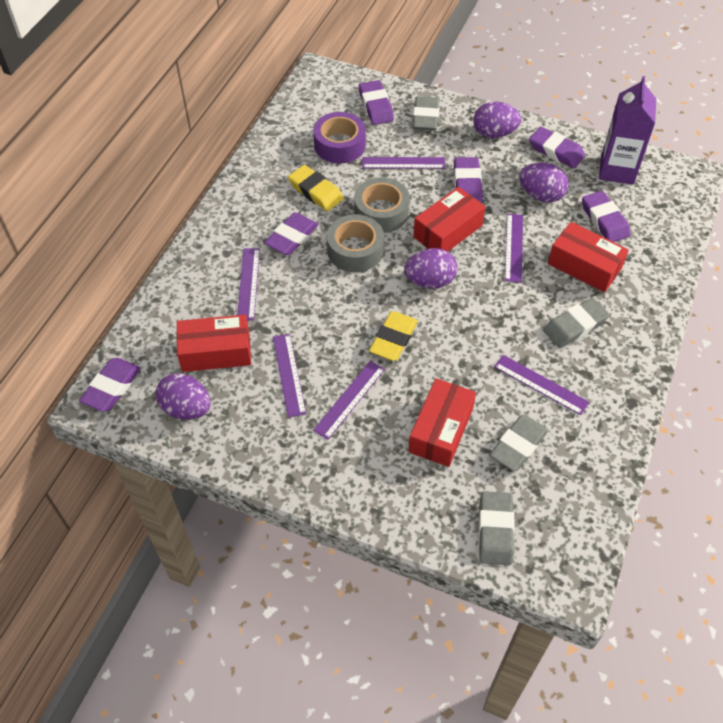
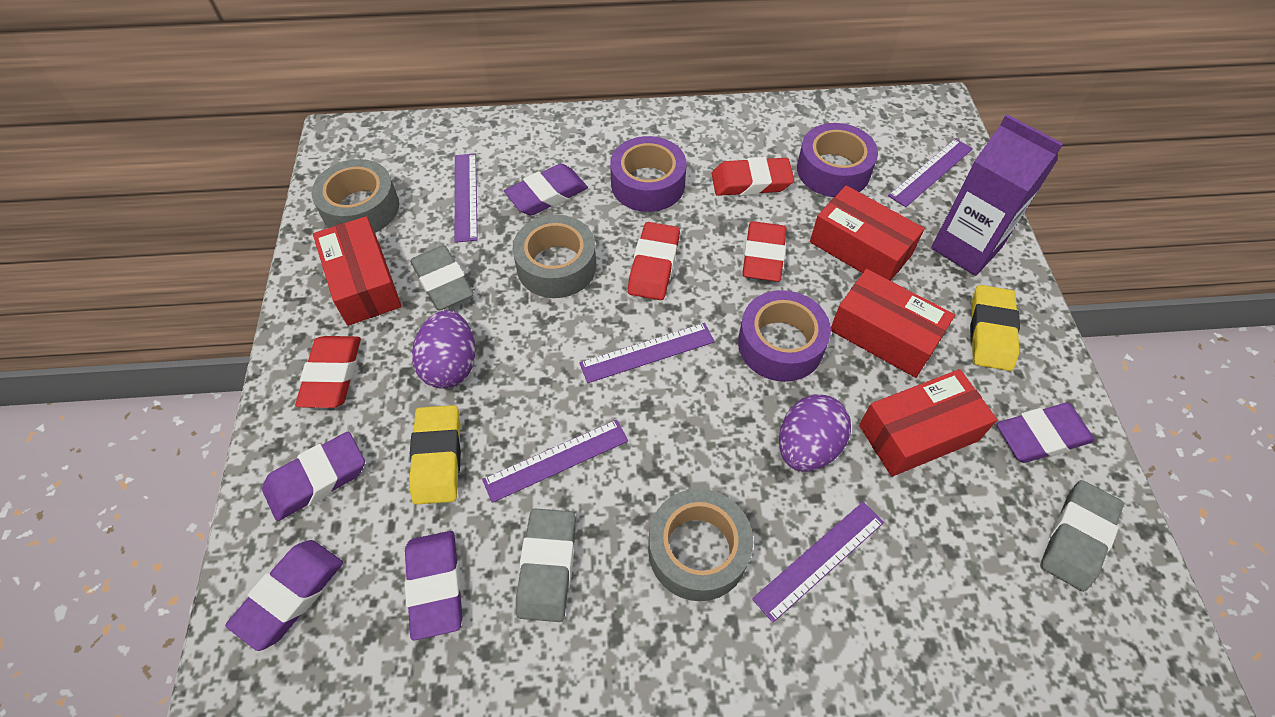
grey eraser: 4 -> 3
grey tape: 2 -> 3
purple egg: 4 -> 2
purple eraser: 6 -> 5
purple ruler: 6 -> 5
purple tape: 1 -> 3
red eraser: 0 -> 4

